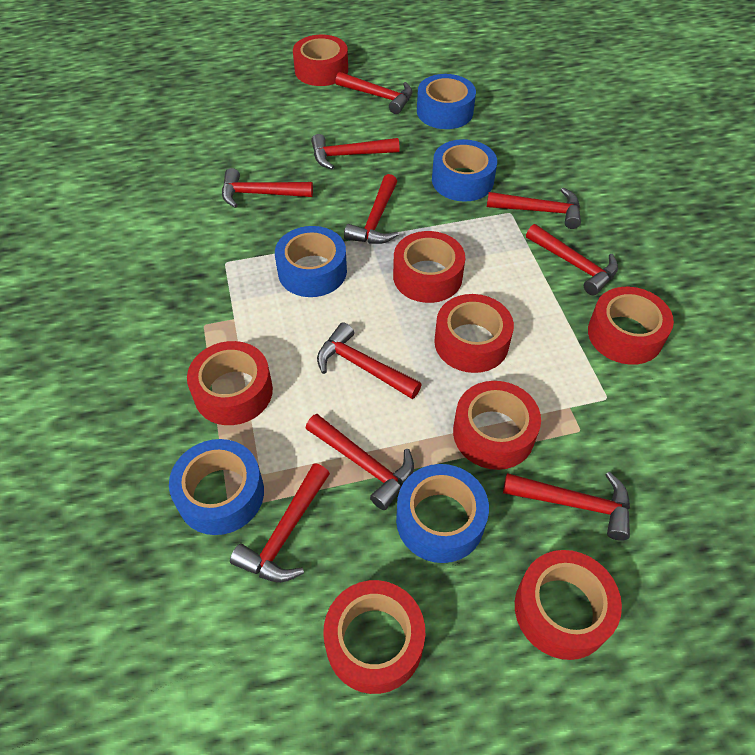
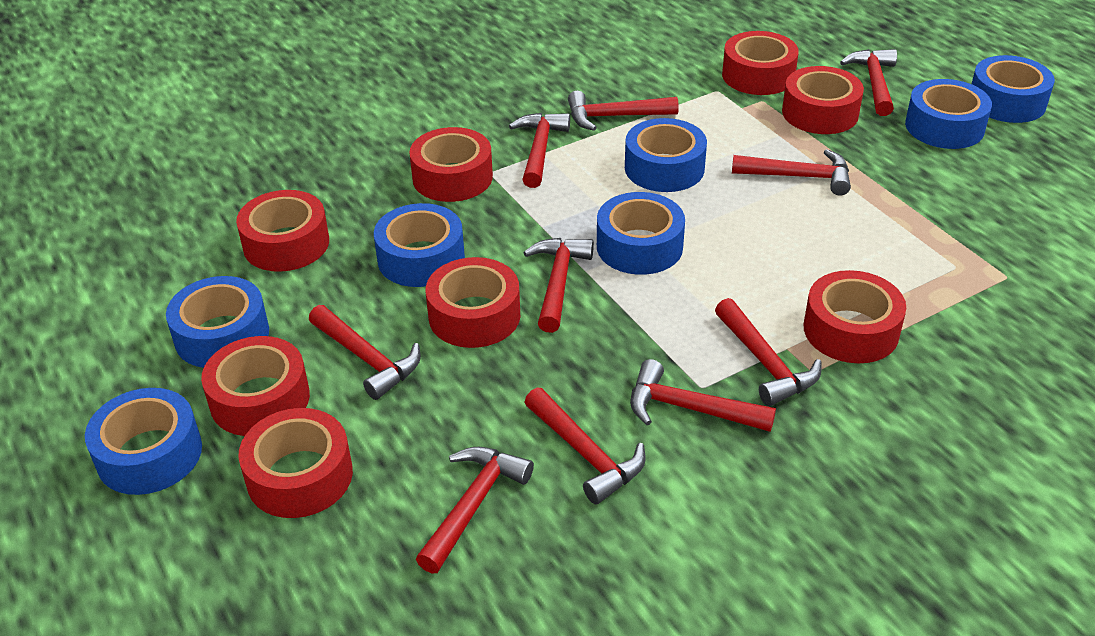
blue tape: 5 -> 7

